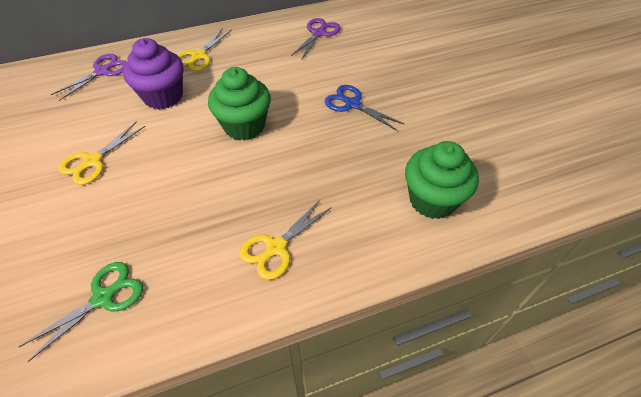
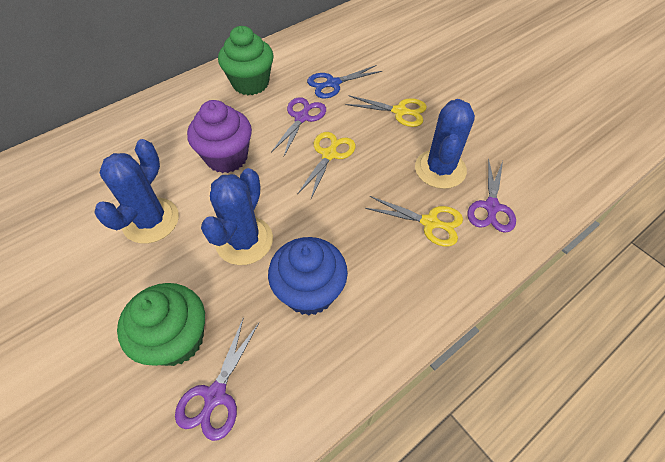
blue cactus: 0 -> 3
blue cupcake: 0 -> 1
green scissors: 1 -> 0
purple scissors: 2 -> 3

